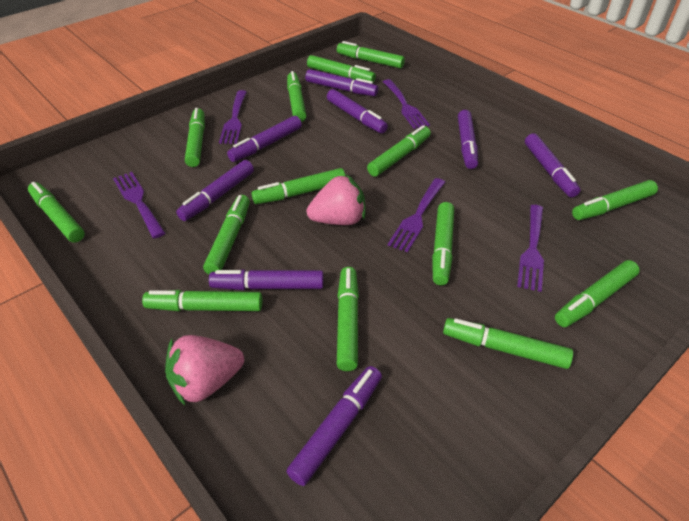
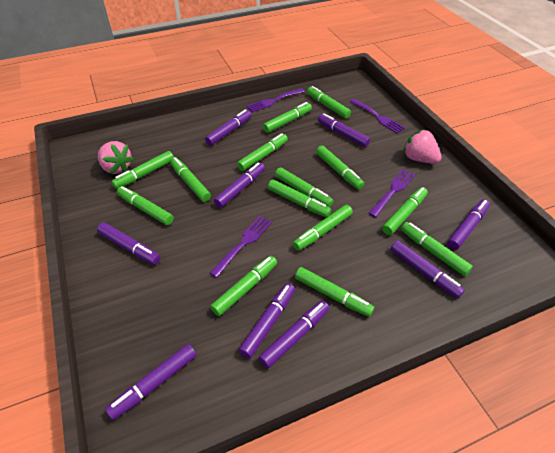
purple fork: 5 -> 4
purple marker: 8 -> 9

